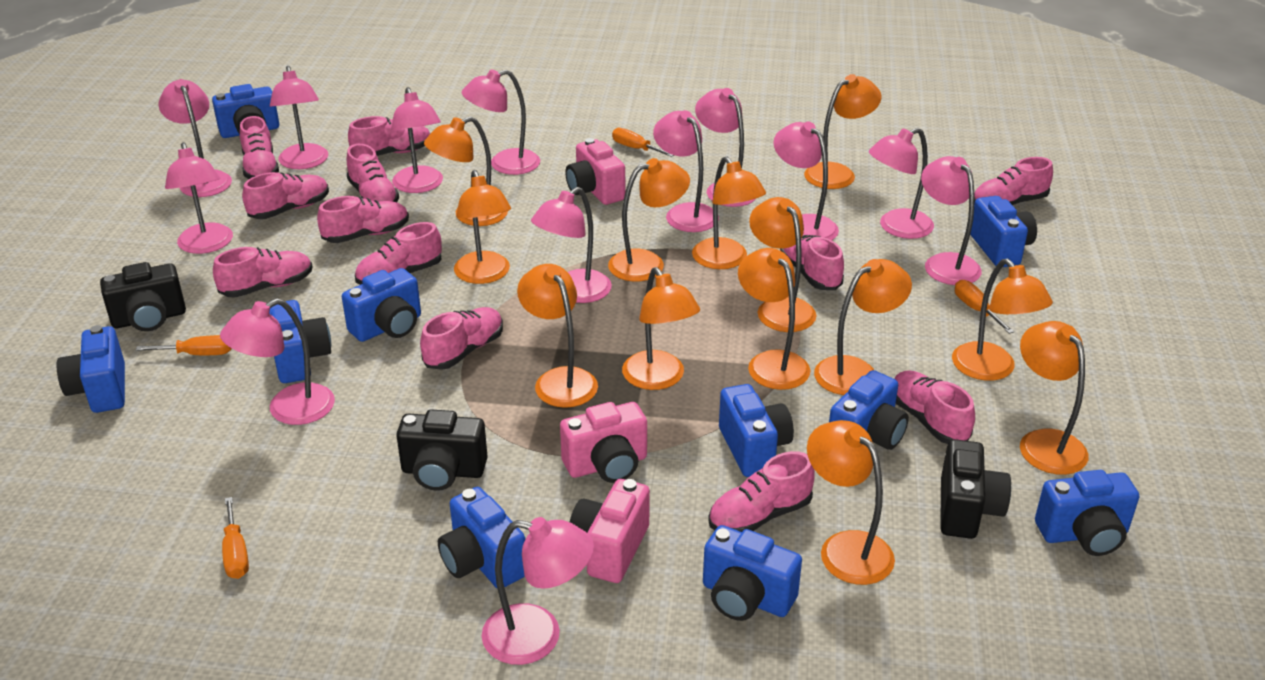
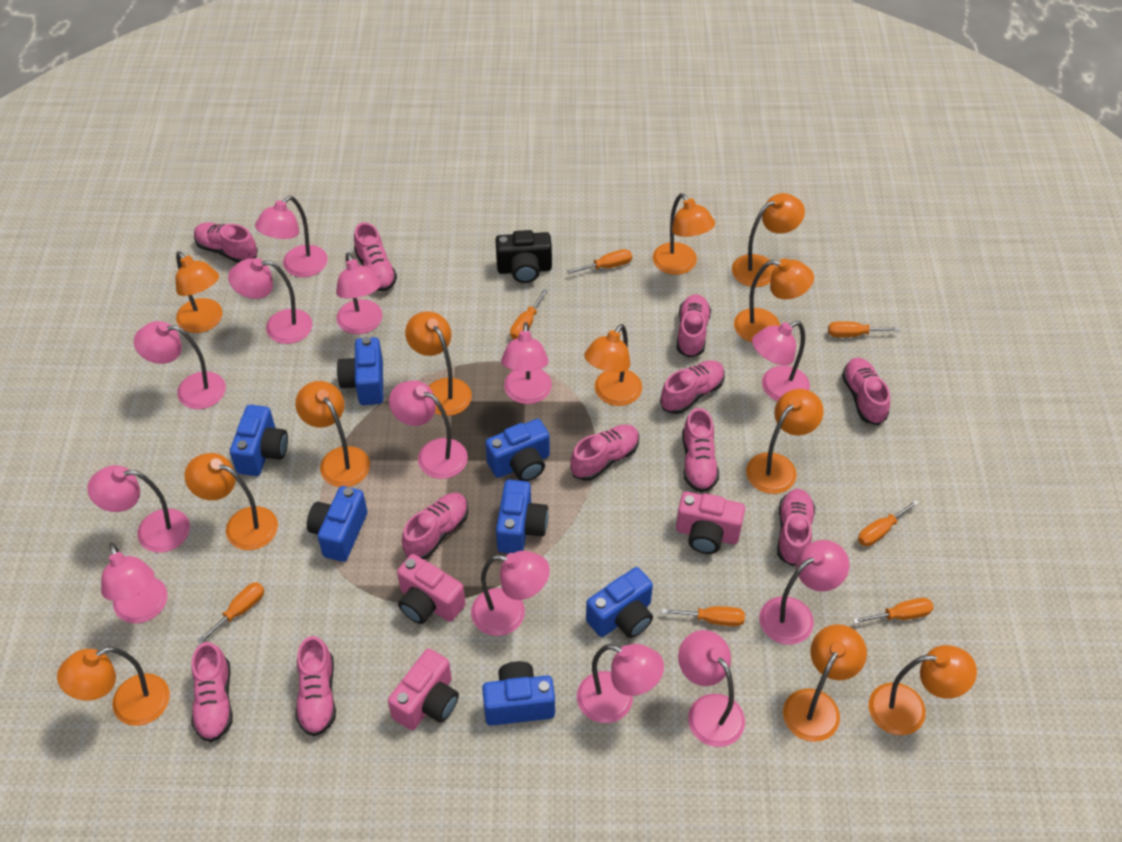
black camera: 3 -> 1
blue camera: 10 -> 7
orange lamp: 13 -> 12
orange screwdriver: 4 -> 7
pink shoe: 12 -> 11

